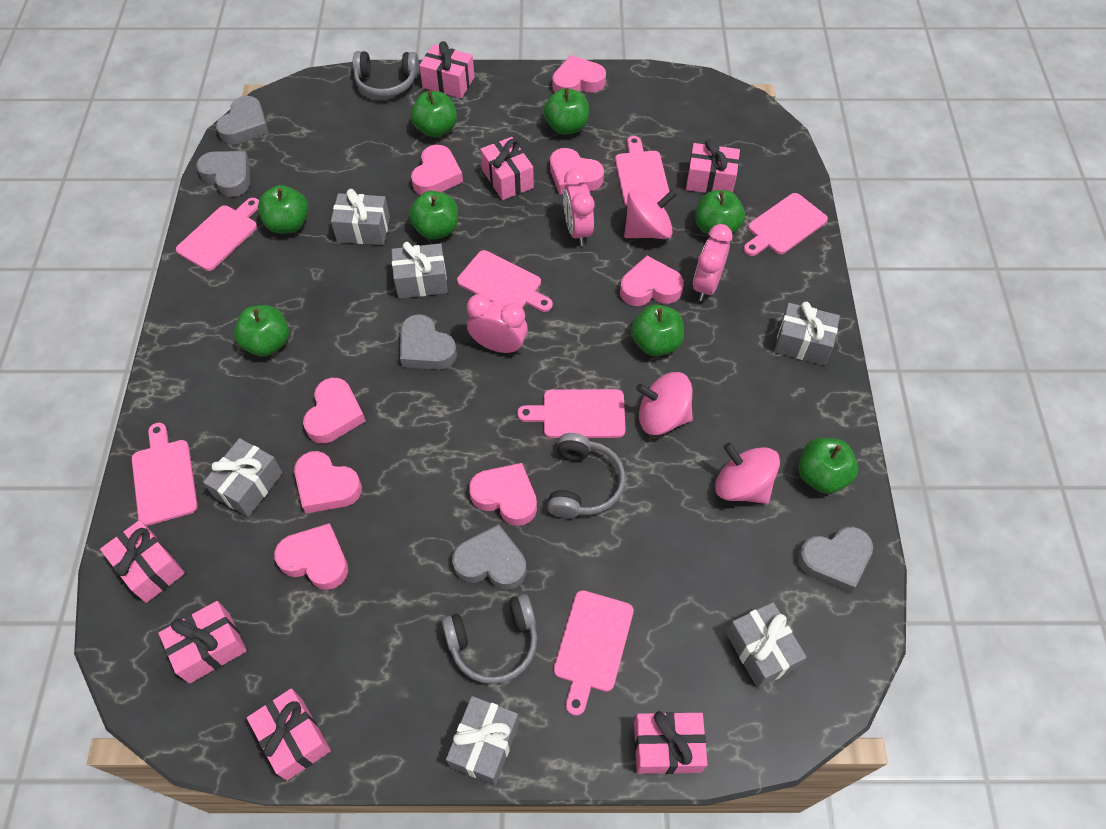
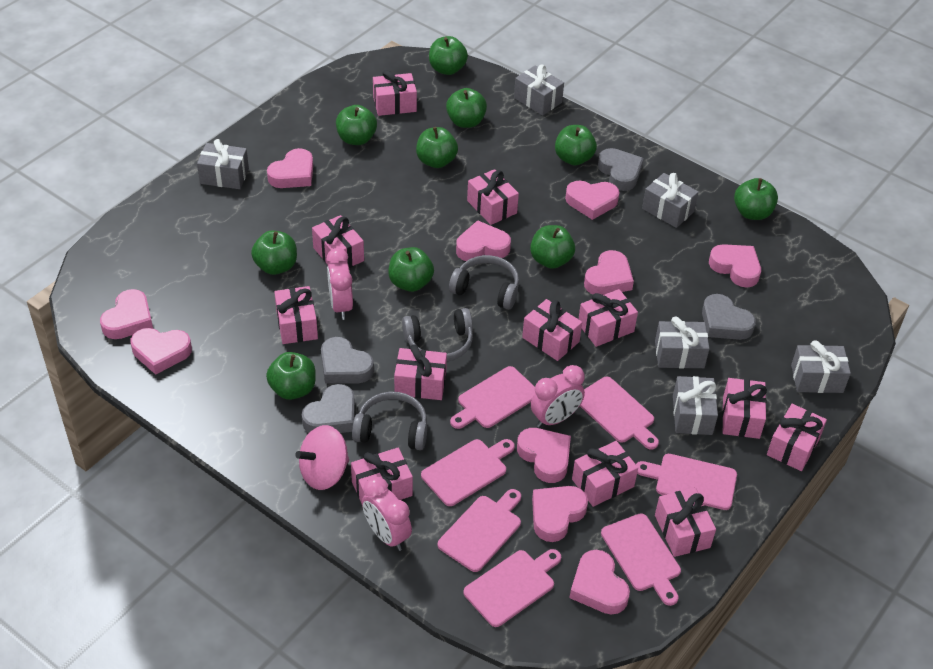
green apple: 8 -> 10
grey heart: 5 -> 4
pink gift: 7 -> 12
pink heart: 8 -> 10
pink spinning top: 3 -> 1

